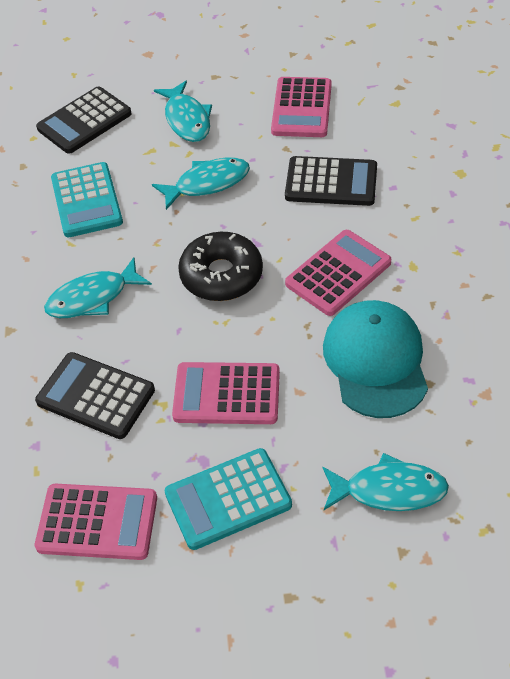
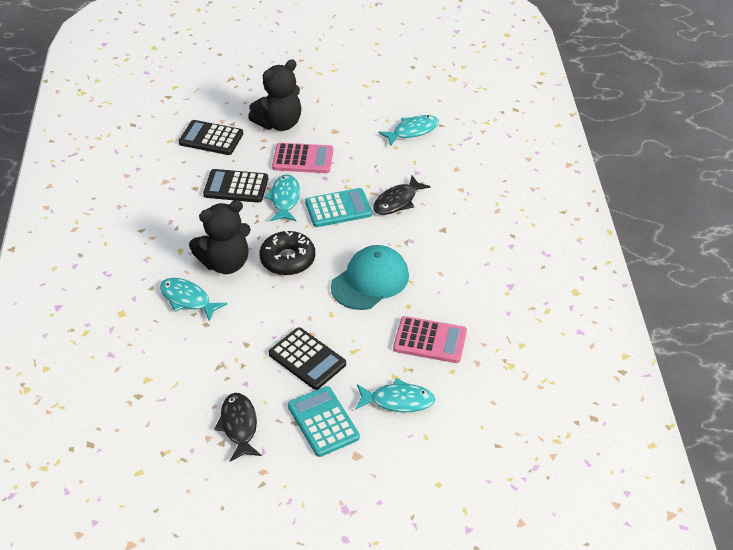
black fish: 0 -> 2
black teddy bear: 0 -> 2
pink calculator: 4 -> 2

